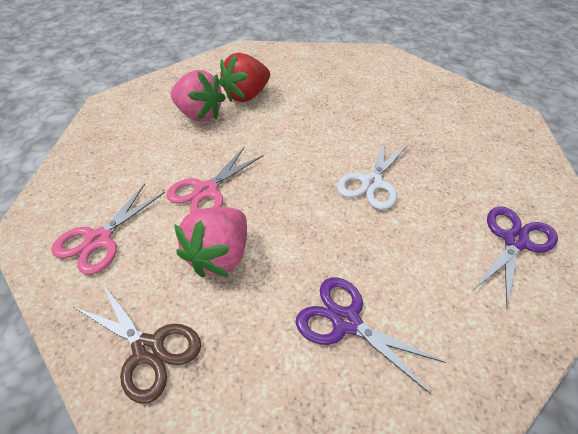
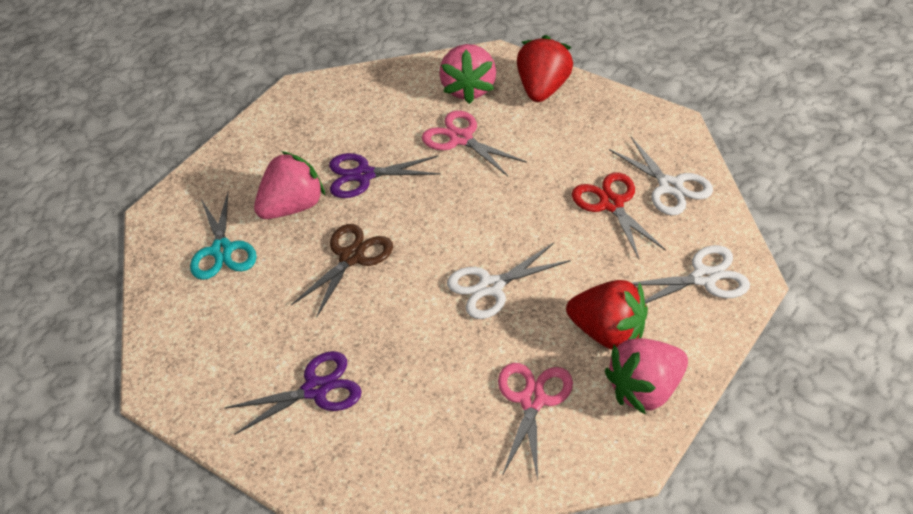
pink strawberry: 2 -> 3
red scissors: 0 -> 1
red strawberry: 1 -> 2
turquoise scissors: 0 -> 1
white scissors: 1 -> 3

